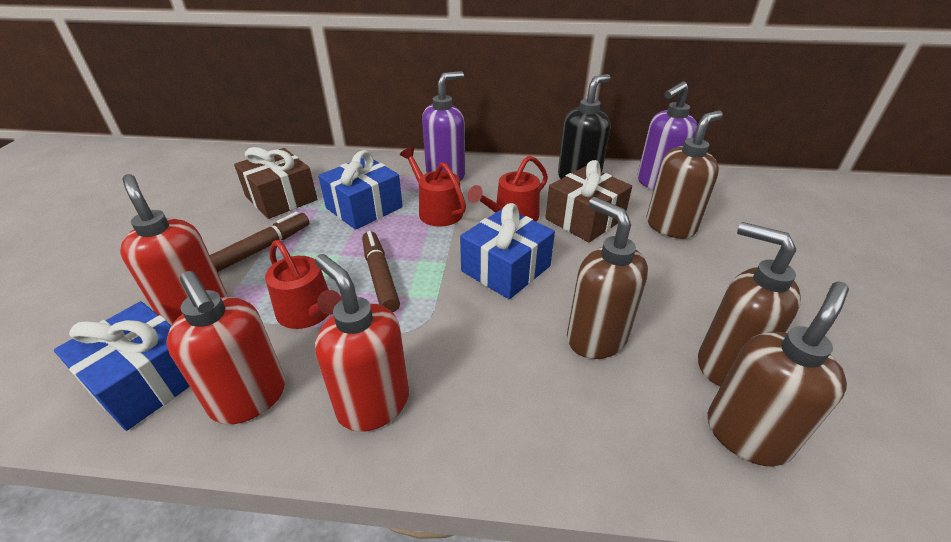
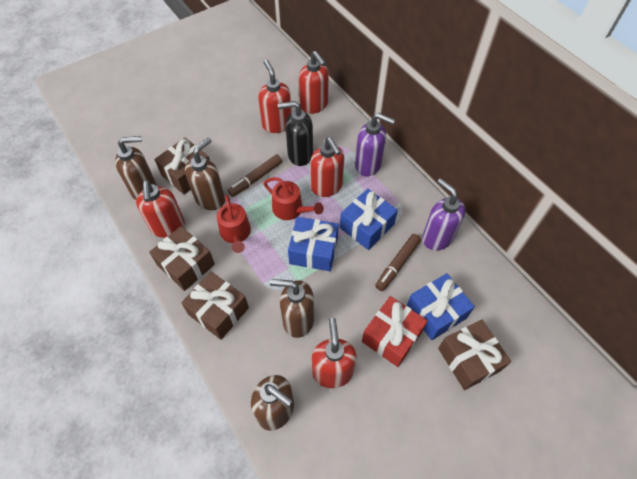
brown gift: 2 -> 4
red gift: 0 -> 1
red soap dispenser: 3 -> 5
red watering can: 3 -> 2

